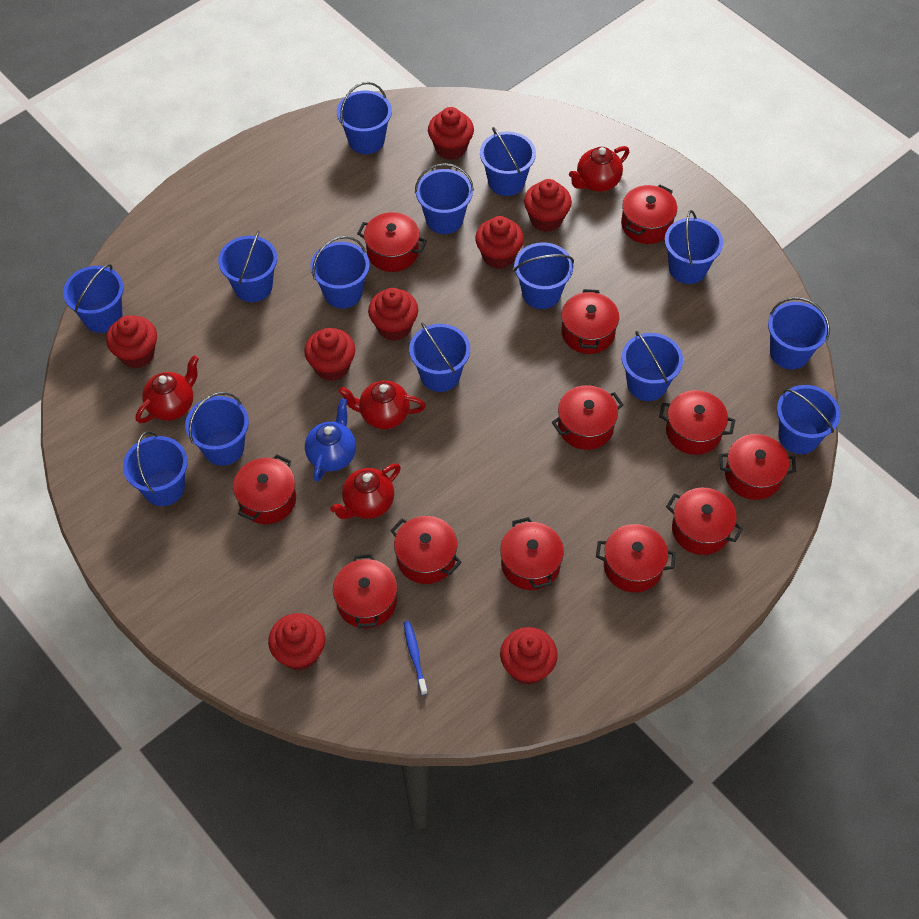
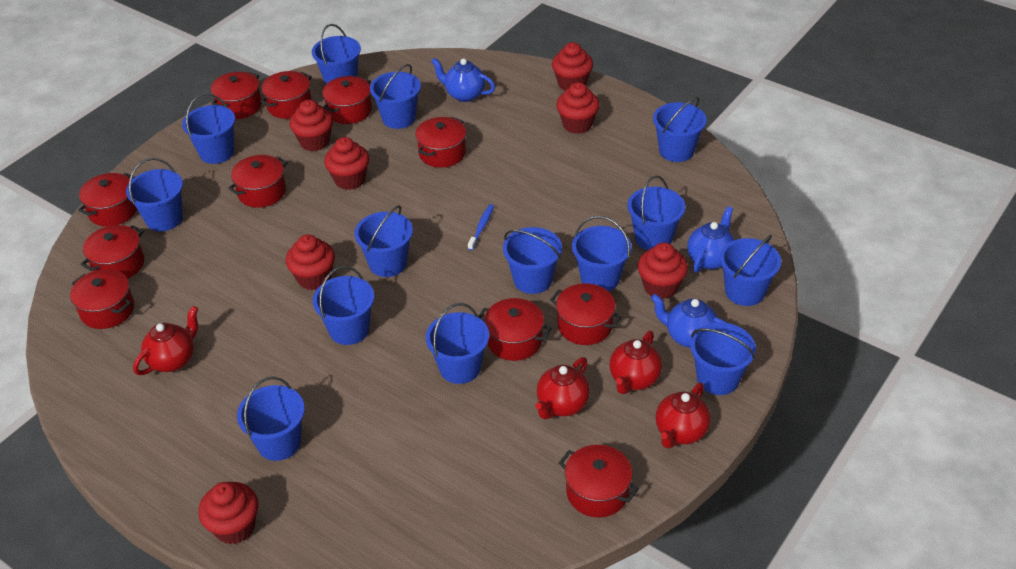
blue teapot: 1 -> 3
red cupcake: 8 -> 7
red pot: 12 -> 11

